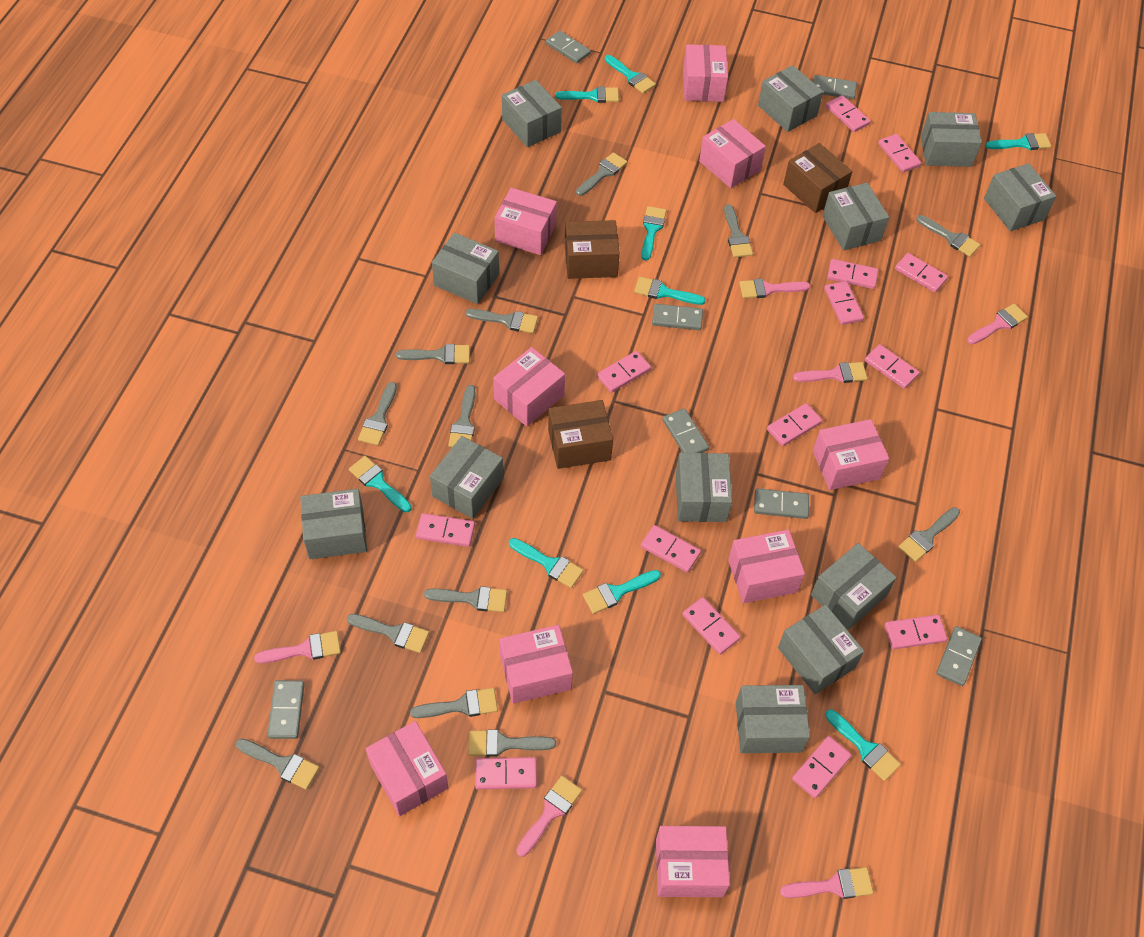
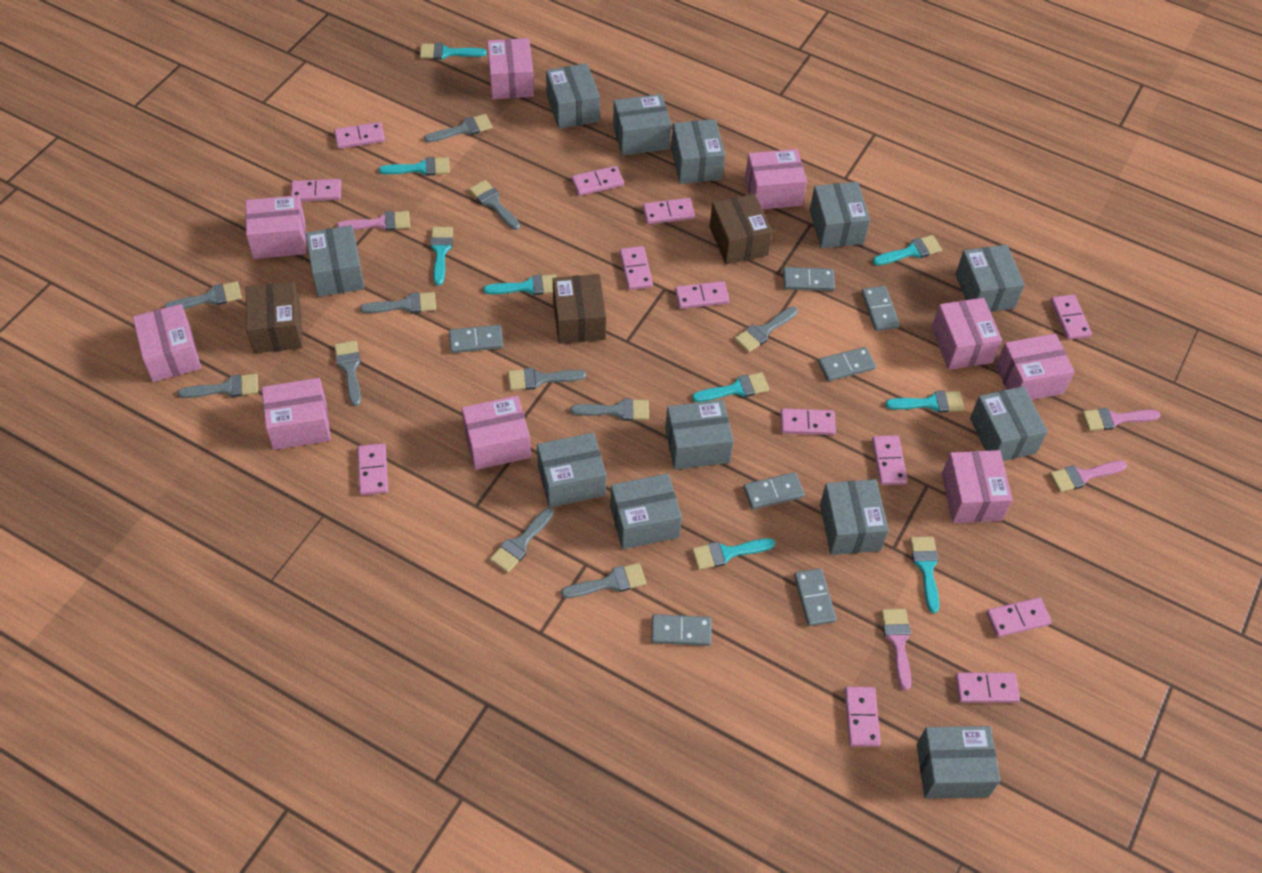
grey brush: 13 -> 11
pink brush: 6 -> 4
pink domino: 14 -> 13

